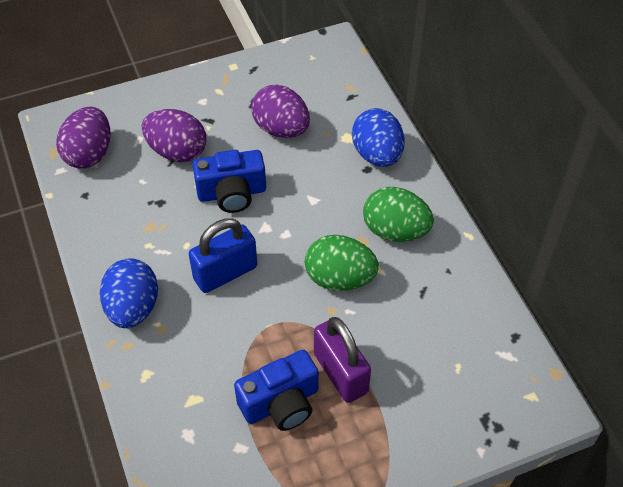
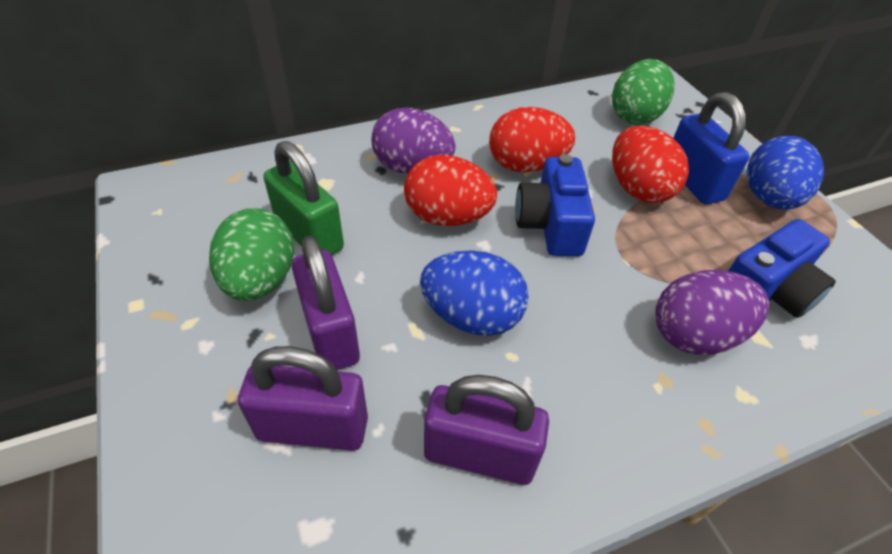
green padlock: 0 -> 1
purple egg: 3 -> 2
purple padlock: 1 -> 3
red egg: 0 -> 3

